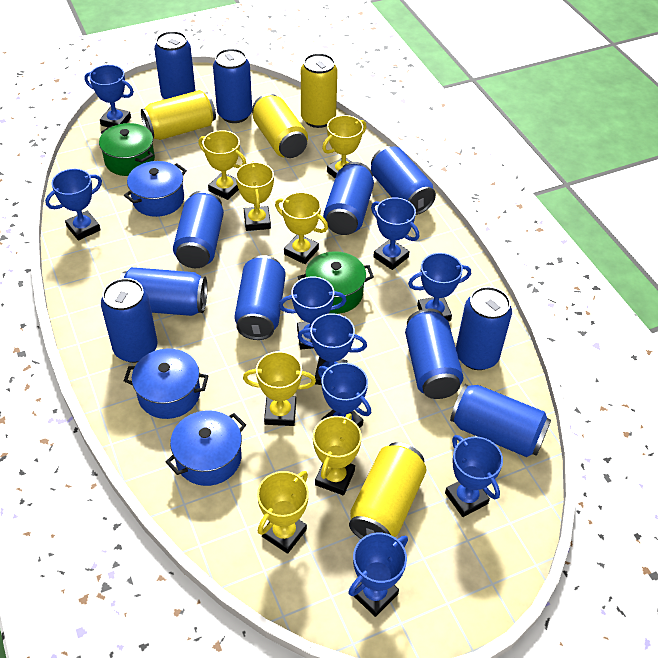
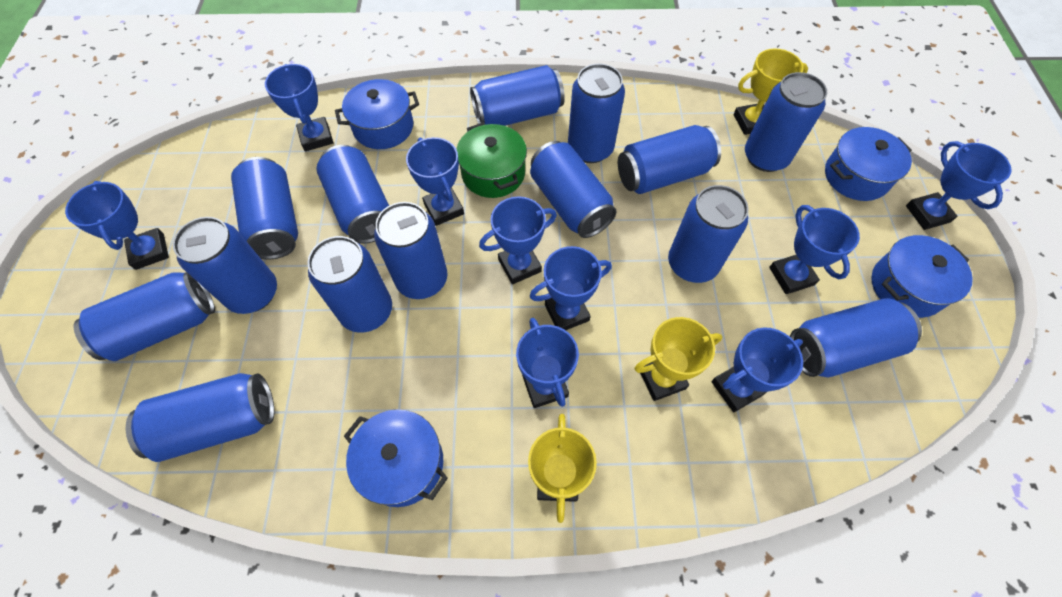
blue can: 11 -> 14
blue pot: 3 -> 4
green pot: 2 -> 1
yellow can: 4 -> 0
yellow trophy: 7 -> 3

